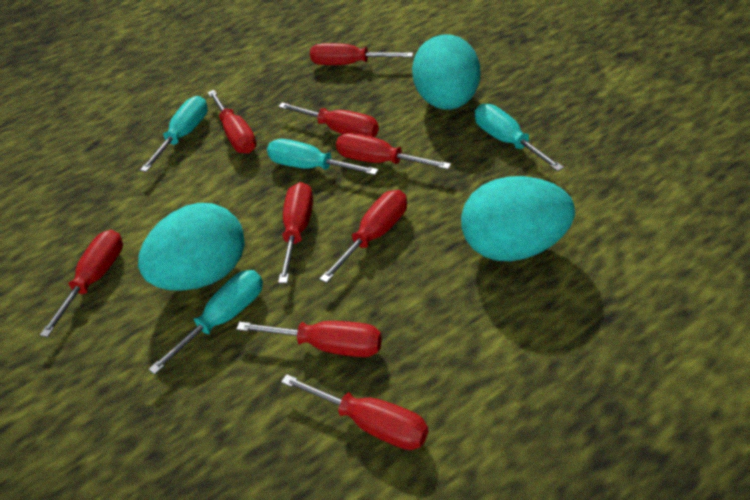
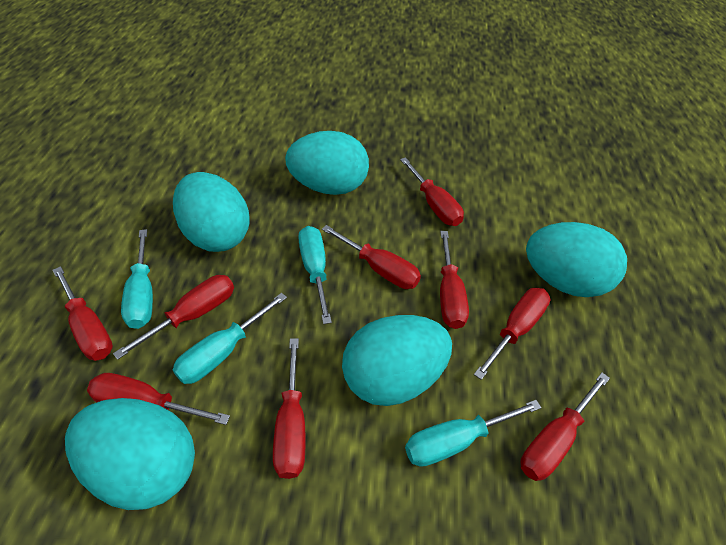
turquoise egg: 3 -> 5

